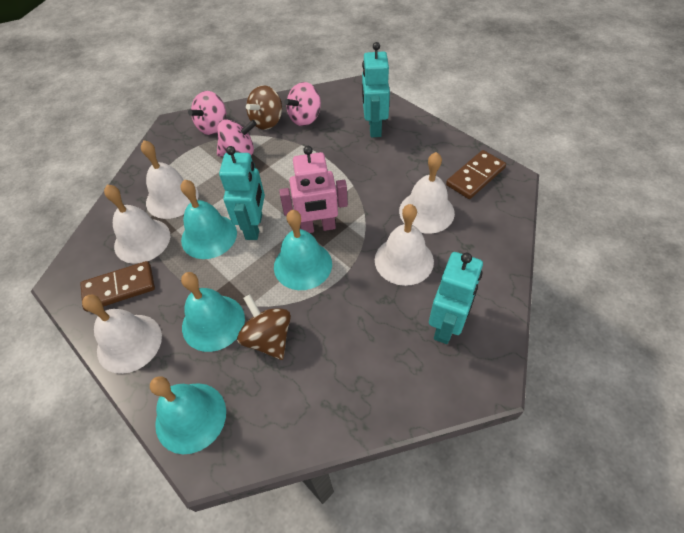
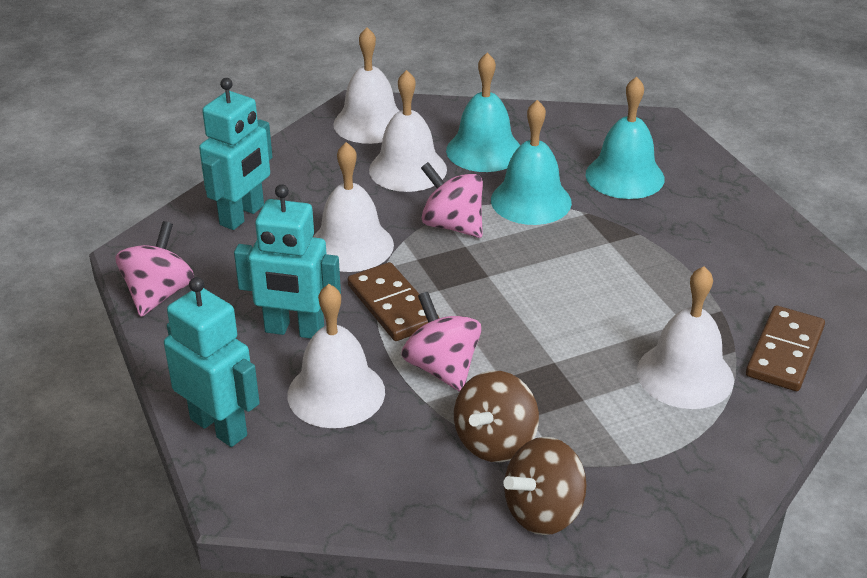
pink robot: 1 -> 0
turquoise bell: 4 -> 3

